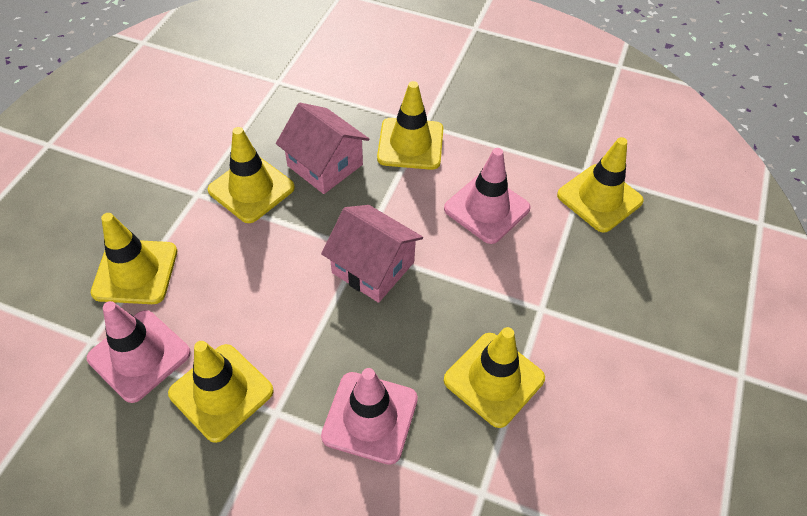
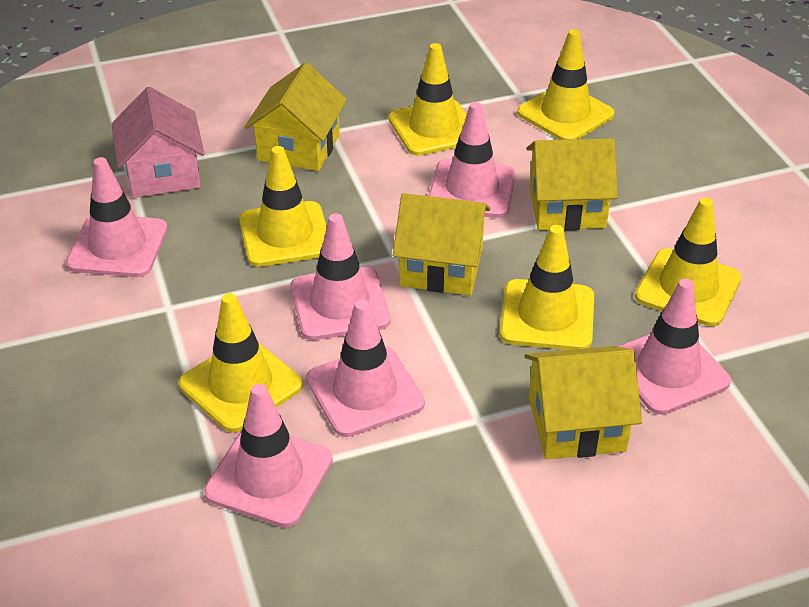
pink house: 2 -> 1
pink traffic cone: 3 -> 6
yellow house: 0 -> 4

